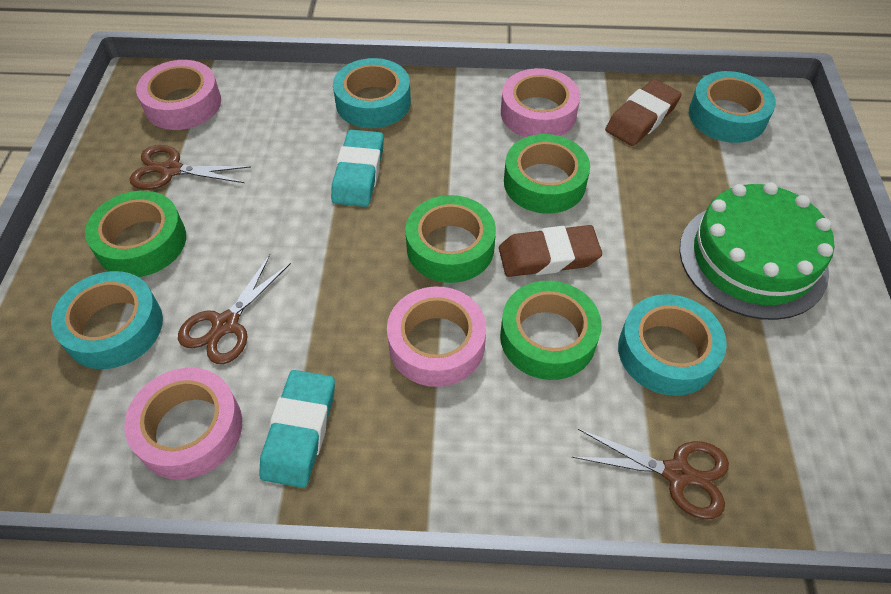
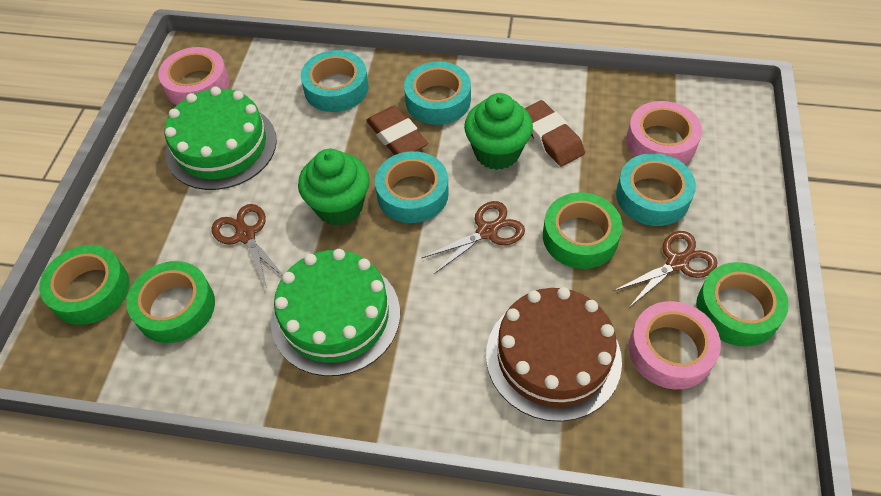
brown cake: 0 -> 1
green cake: 1 -> 2
green cupcake: 0 -> 2
pink tape: 4 -> 3
turquoise eraser: 2 -> 0

